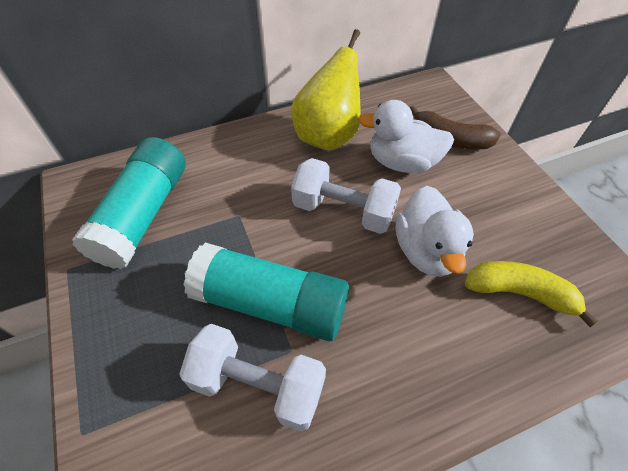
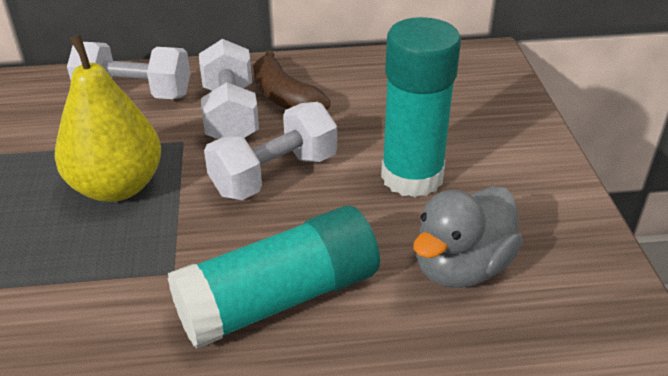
grey duck: 0 -> 1
white duck: 2 -> 0
white dumbbell: 2 -> 3
yellow banana: 1 -> 0

